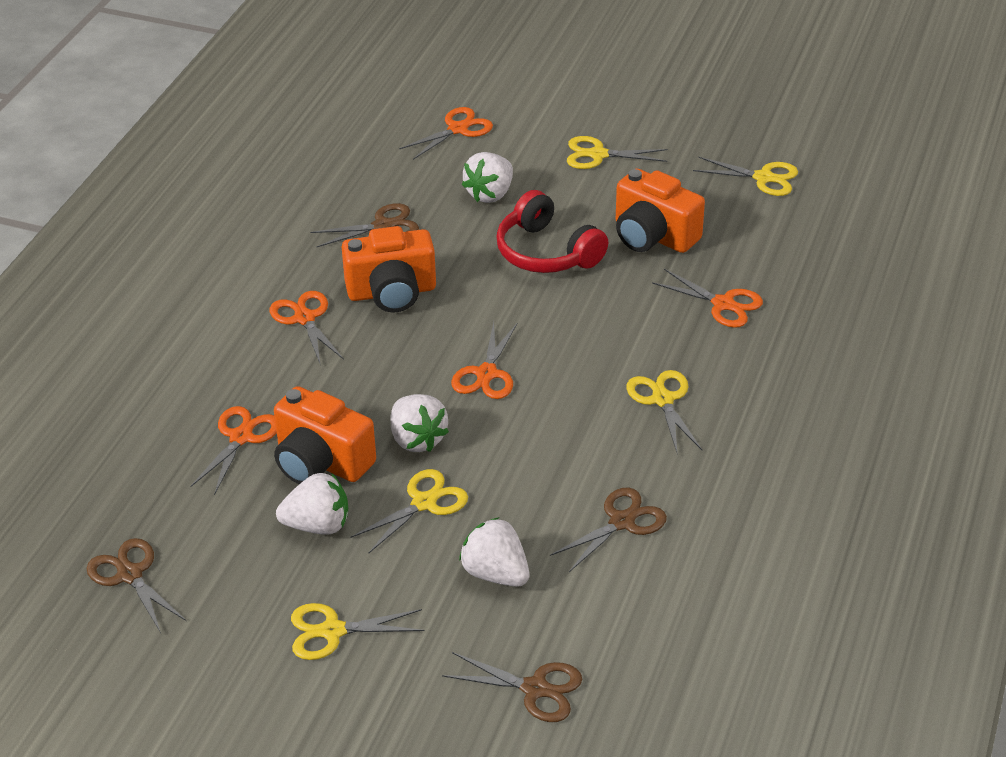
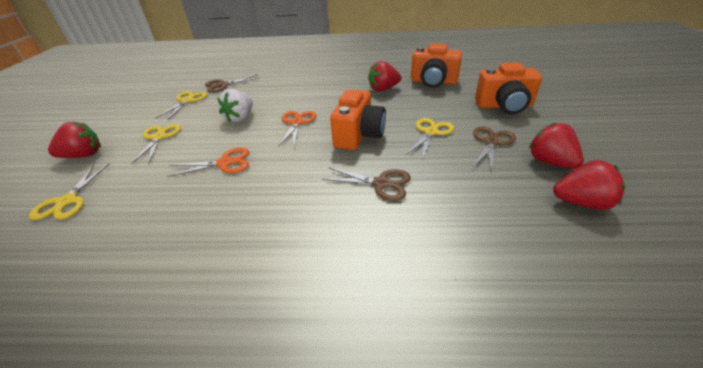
brown scissors: 4 -> 3
orange scissors: 5 -> 2
red headphones: 1 -> 0
red strawberry: 0 -> 4
white strawberry: 4 -> 1
yellow scissors: 5 -> 4

